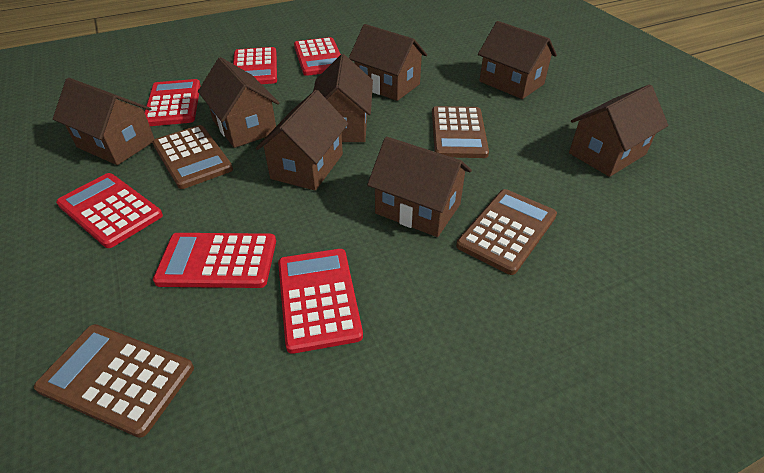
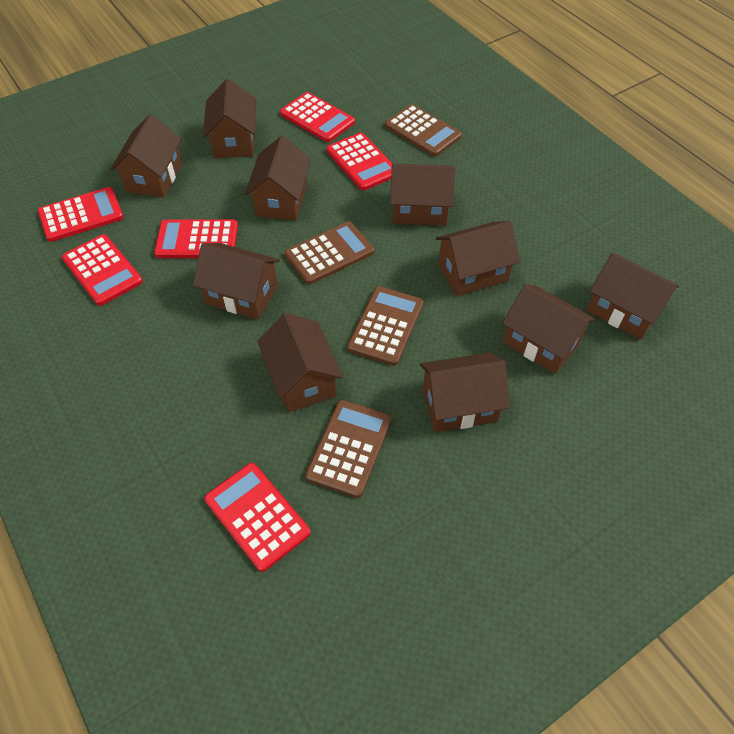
brown house: 8 -> 10

